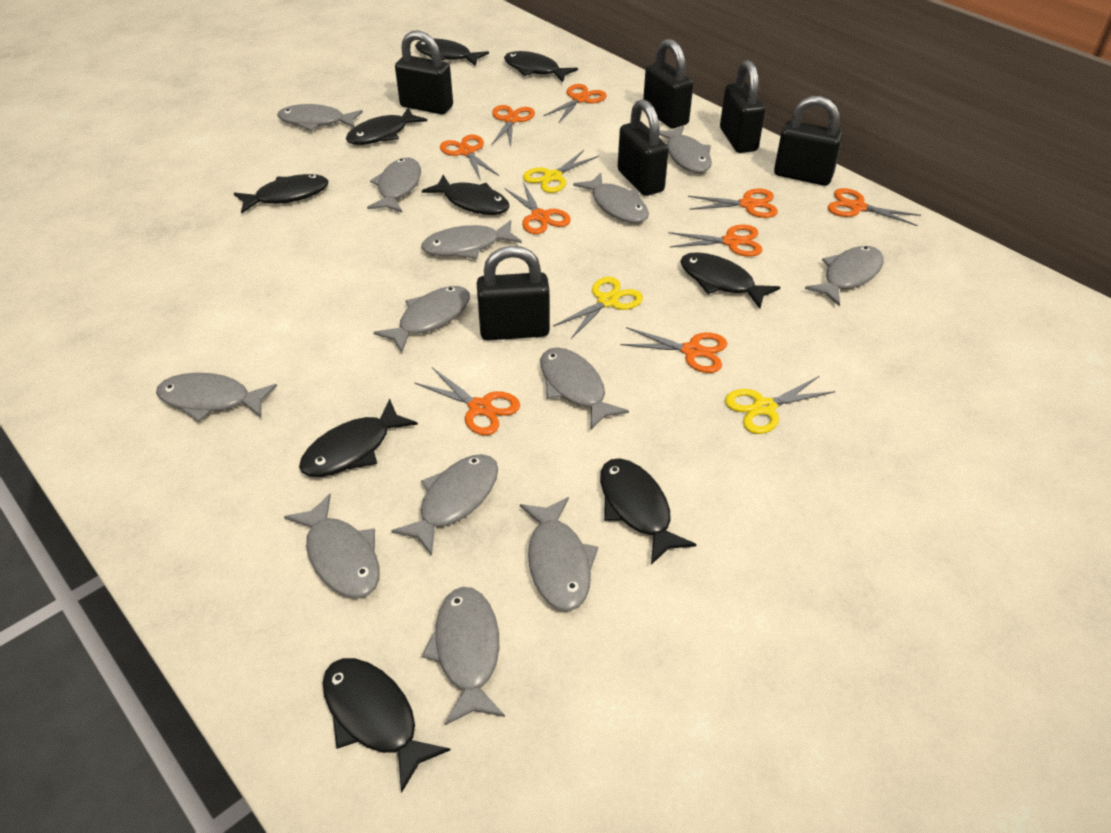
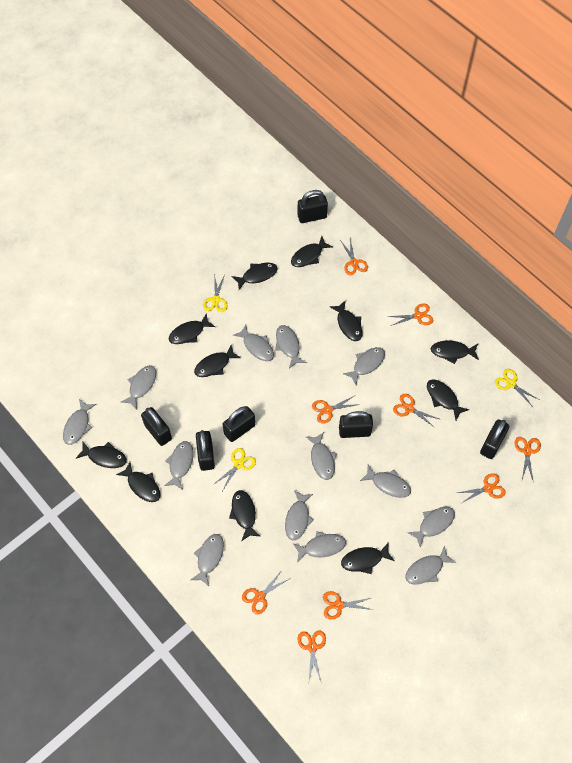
black fish: 9 -> 11

